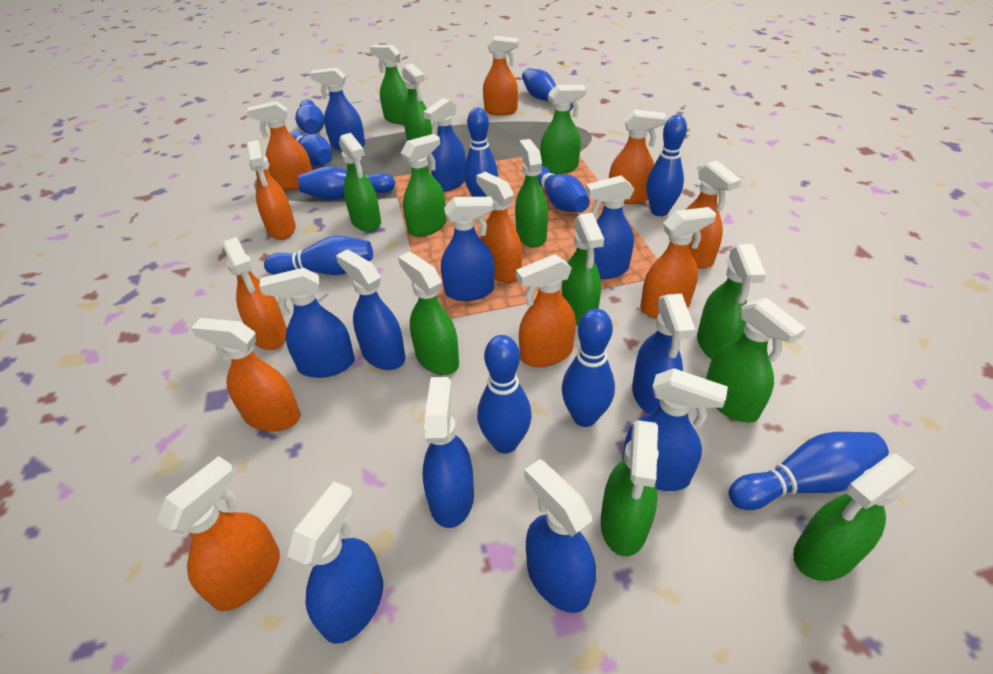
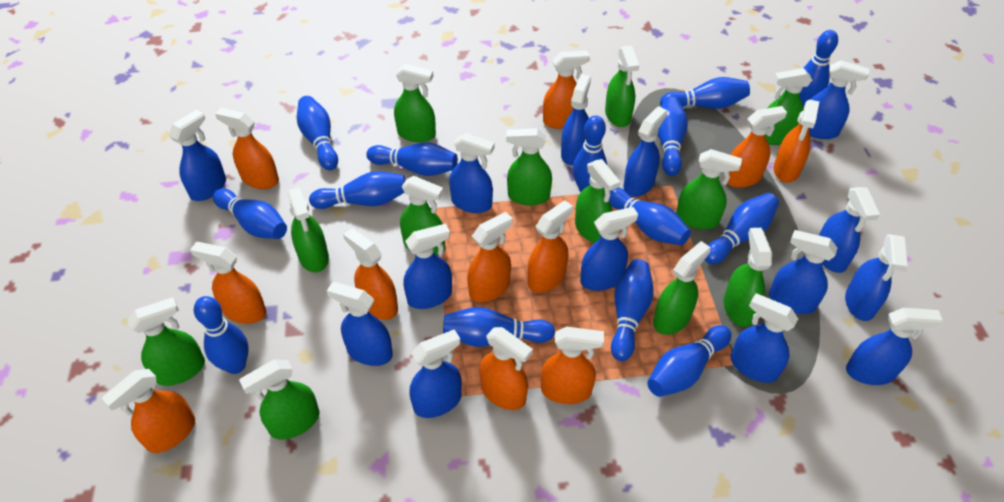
blue bowling pin: 11 -> 14
blue spray bottle: 11 -> 14

